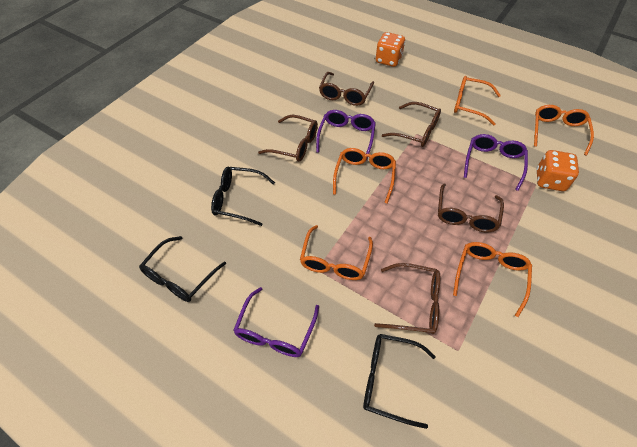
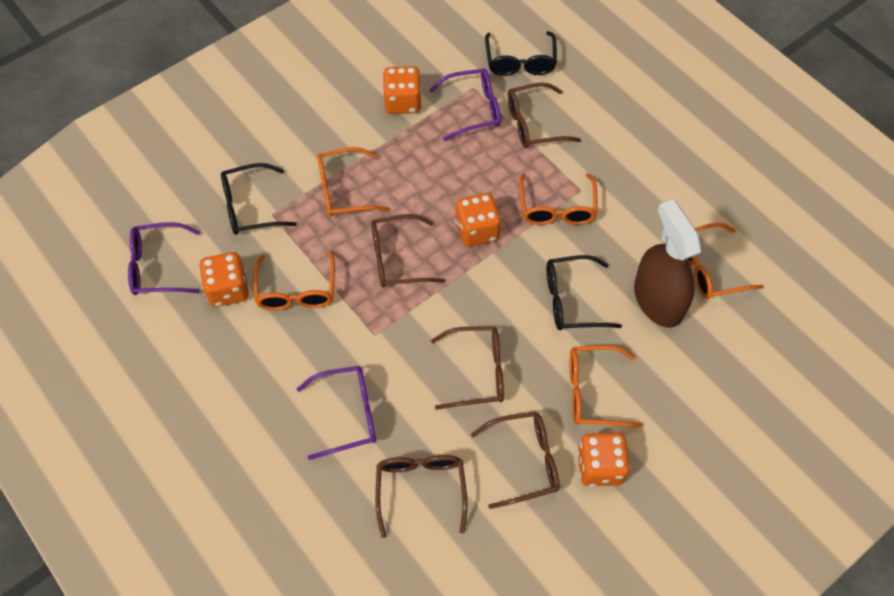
brown spray bottle: 0 -> 1
orange dice: 2 -> 4

